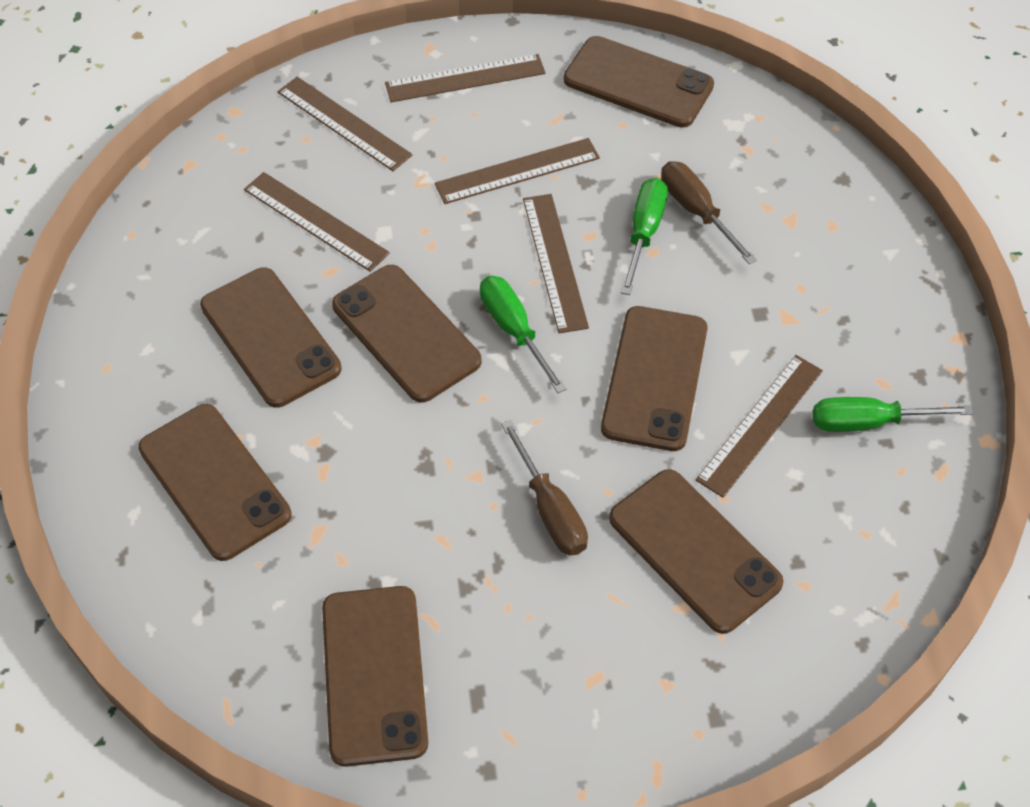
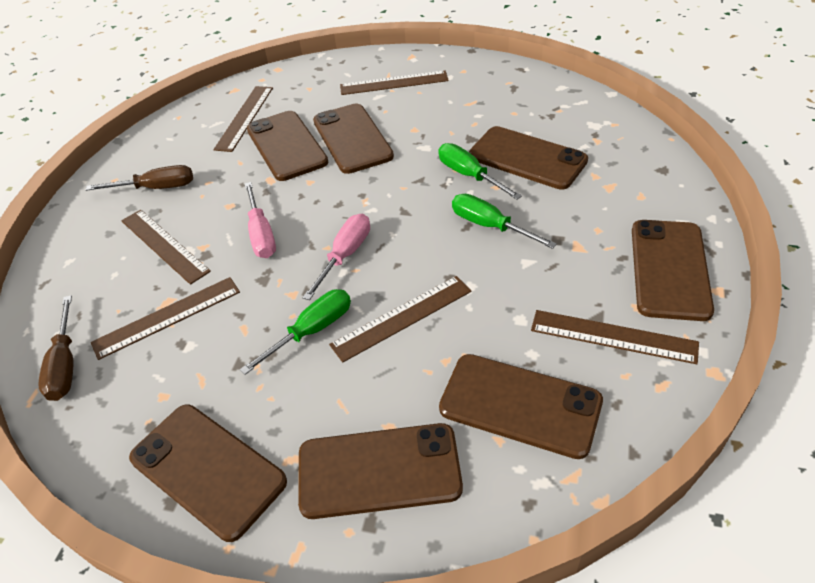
pink screwdriver: 0 -> 2

